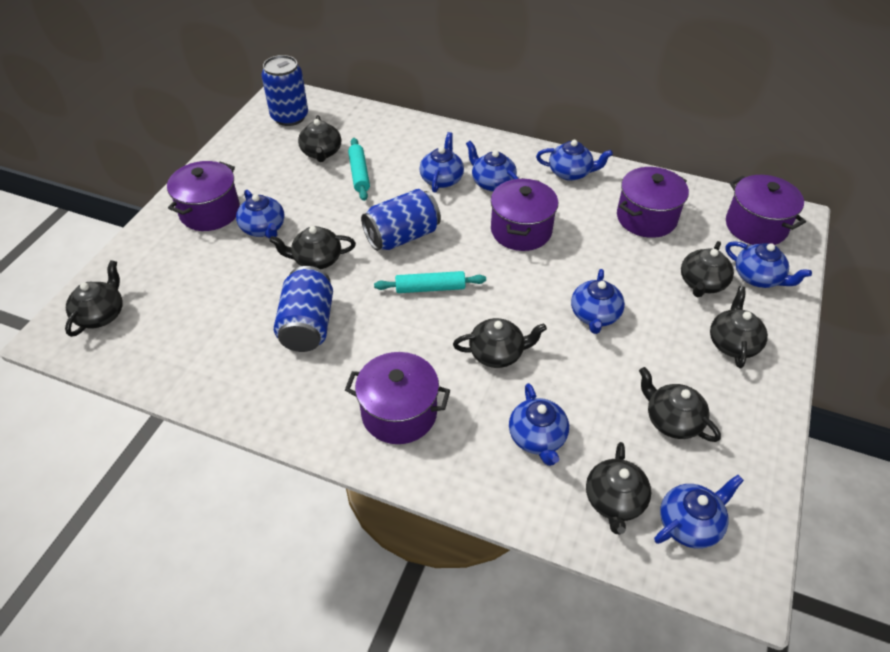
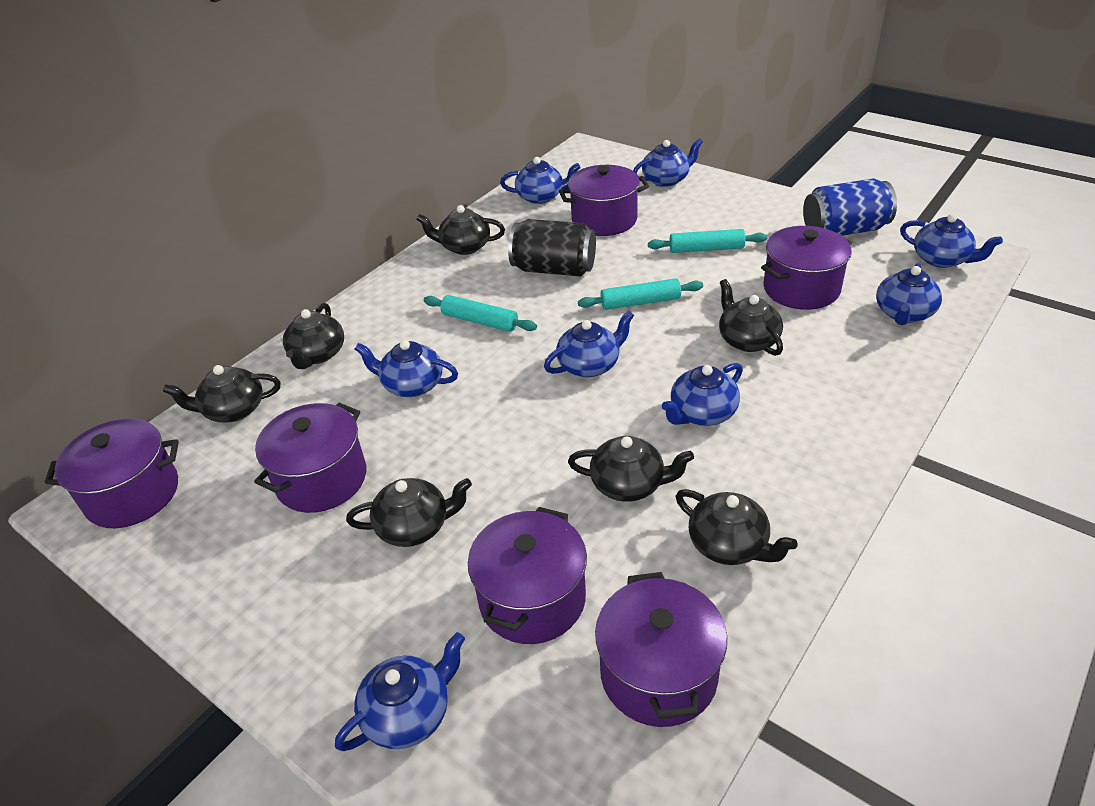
black can: 0 -> 1
black teapot: 8 -> 7
blue can: 3 -> 1
purple pot: 5 -> 6
turquoise rolling pin: 2 -> 3

